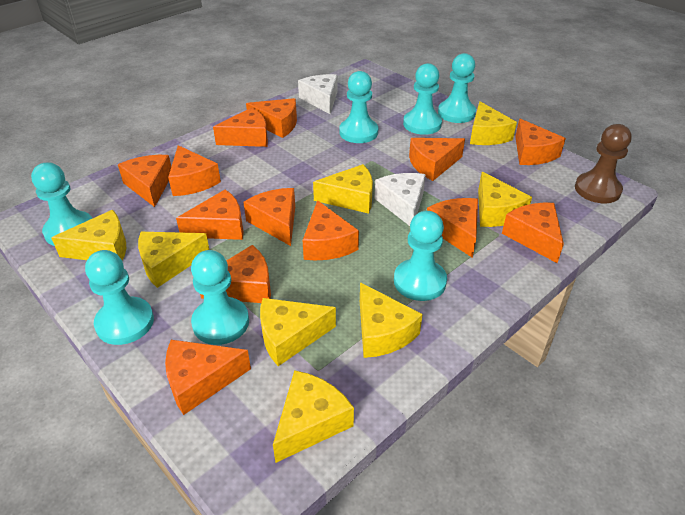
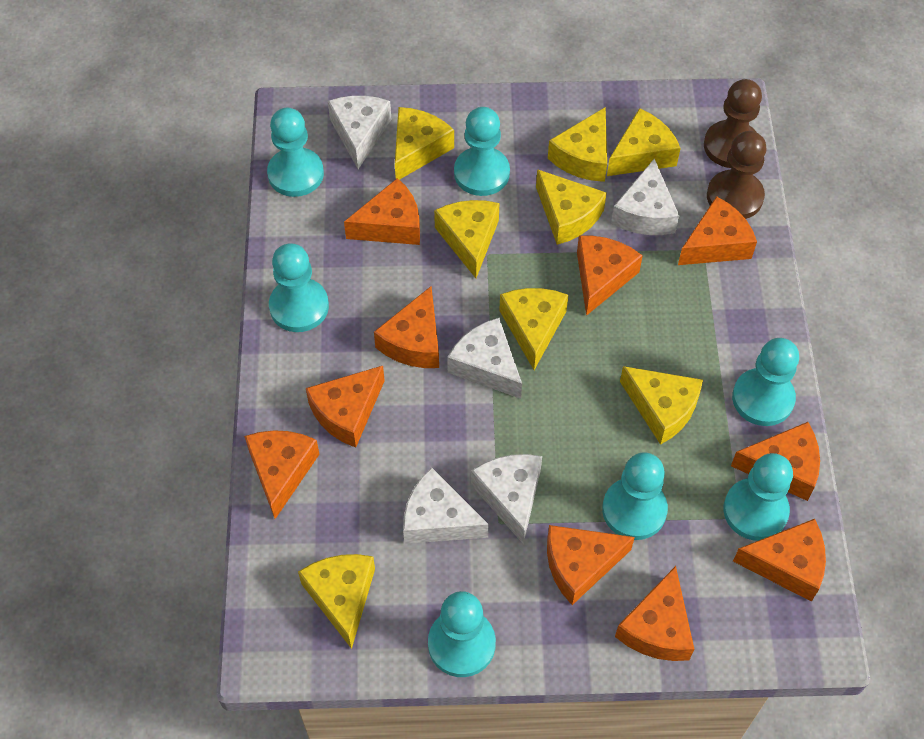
brown pawn: 1 -> 2
orange cheese: 13 -> 10
white cheese: 2 -> 5

